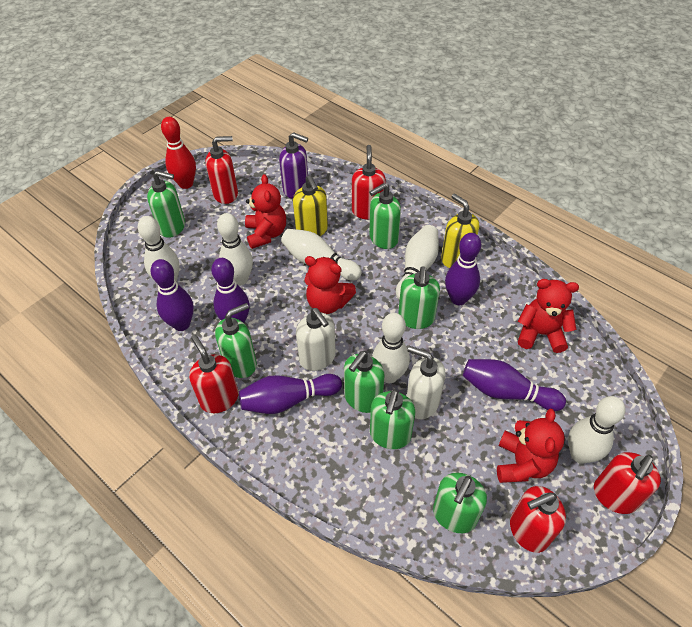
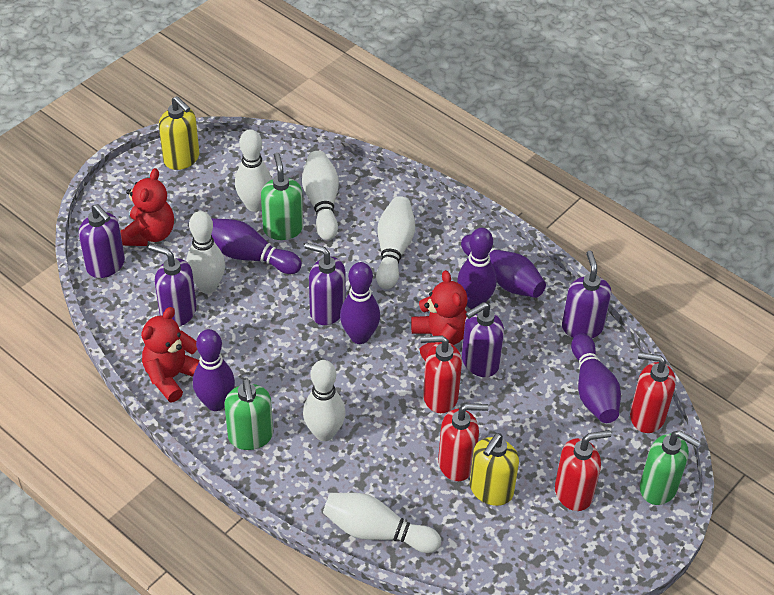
green soap dispenser: 7 -> 3
purple bowling pin: 5 -> 6
purple soap dispenser: 1 -> 5
red bowling pin: 1 -> 0
red soap dispenser: 5 -> 4
red teddy bear: 4 -> 3
white soap dispenser: 2 -> 0

